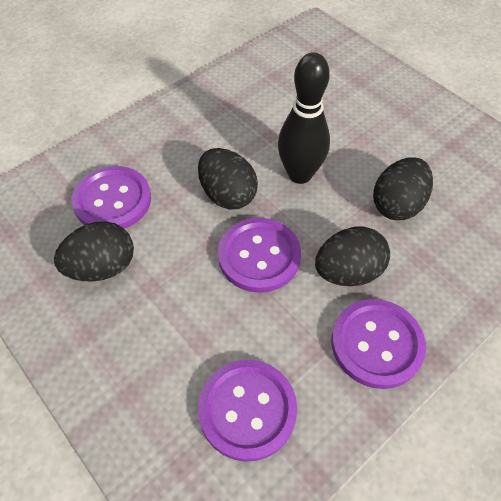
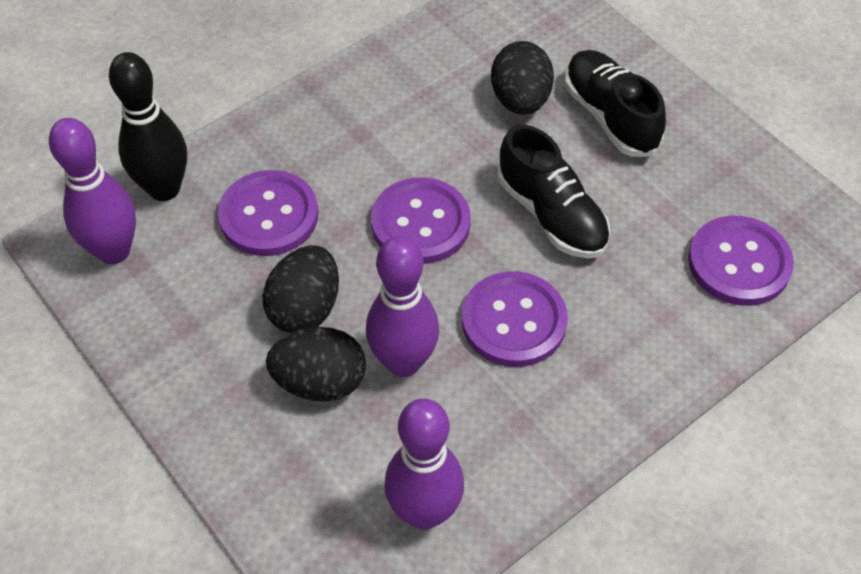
black egg: 4 -> 3
black shoe: 0 -> 2
purple bowling pin: 0 -> 3

